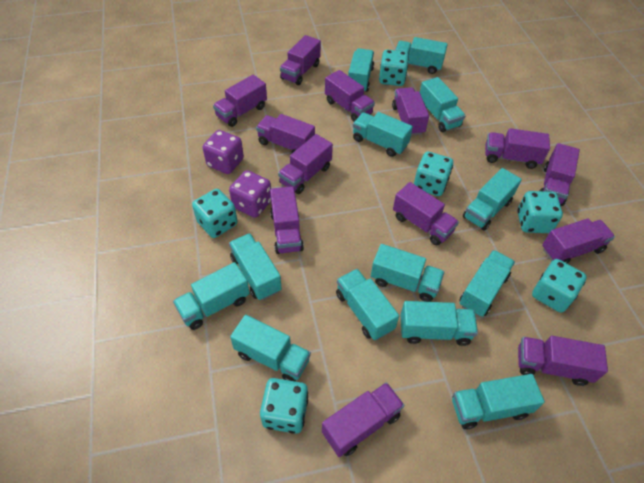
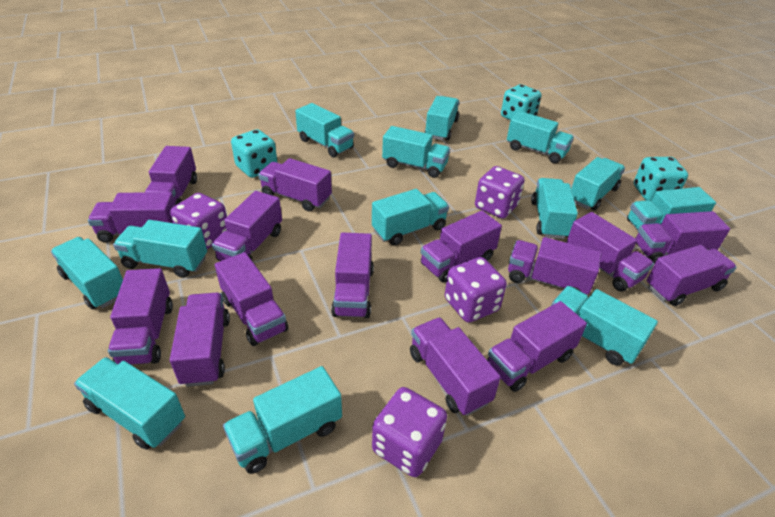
purple dice: 2 -> 4
purple truck: 13 -> 15
turquoise dice: 6 -> 3

